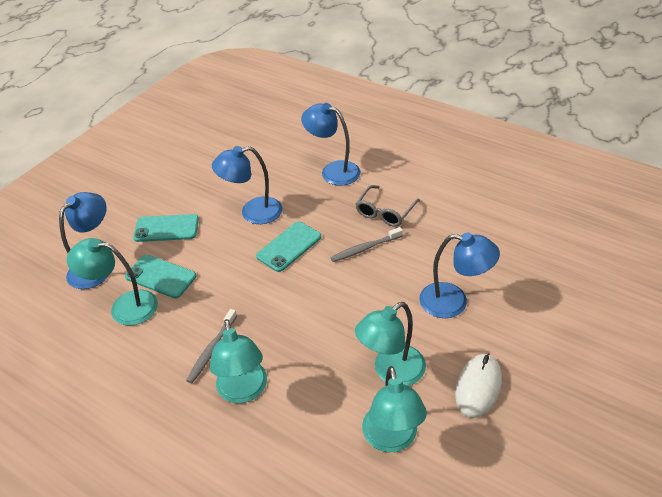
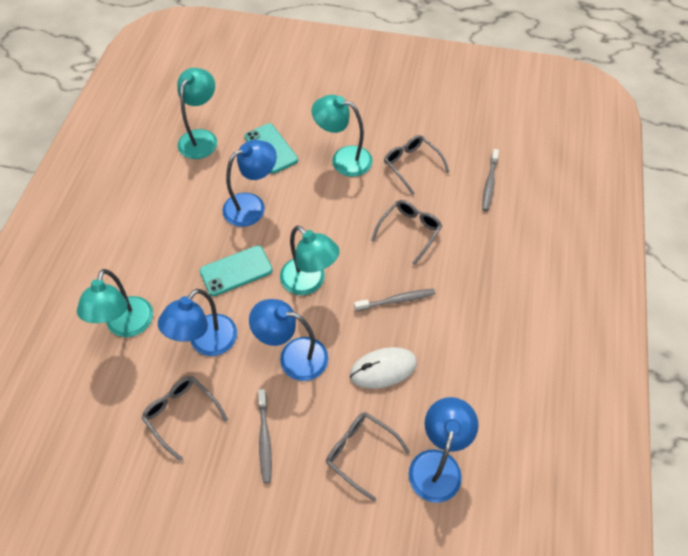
grey glasses: 1 -> 4
grey toothbrush: 2 -> 3
turquoise phone: 3 -> 2

